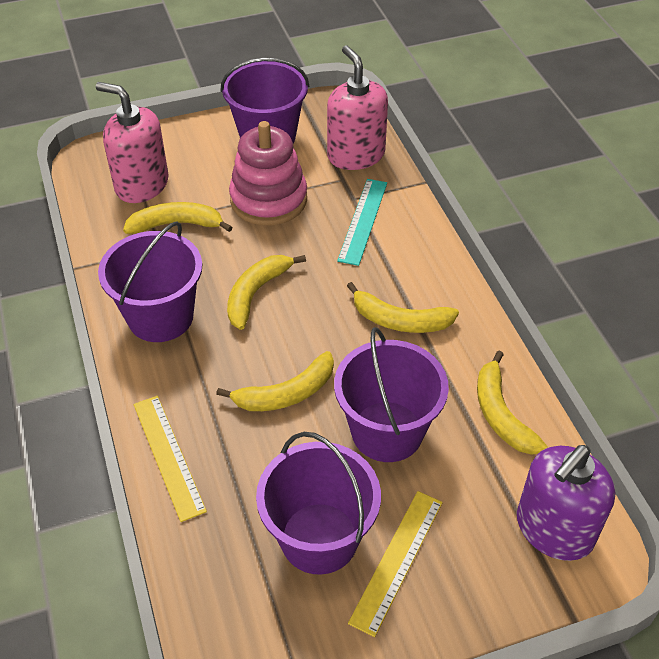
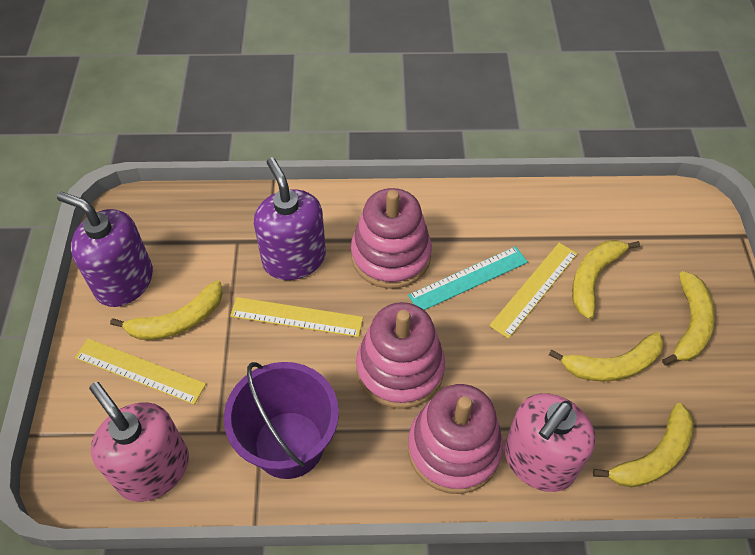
pink stacking toy: 1 -> 3
purple bucket: 4 -> 1
purple soap dispenser: 1 -> 2
yellow ruler: 2 -> 3

